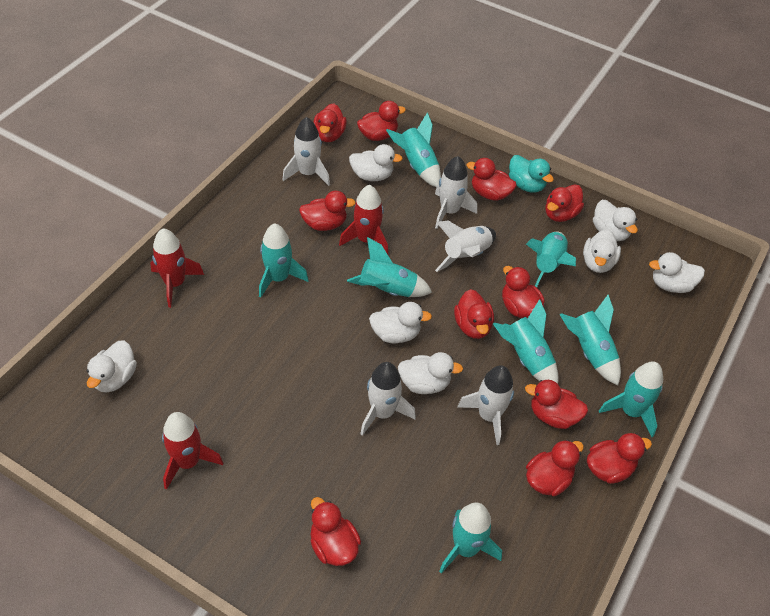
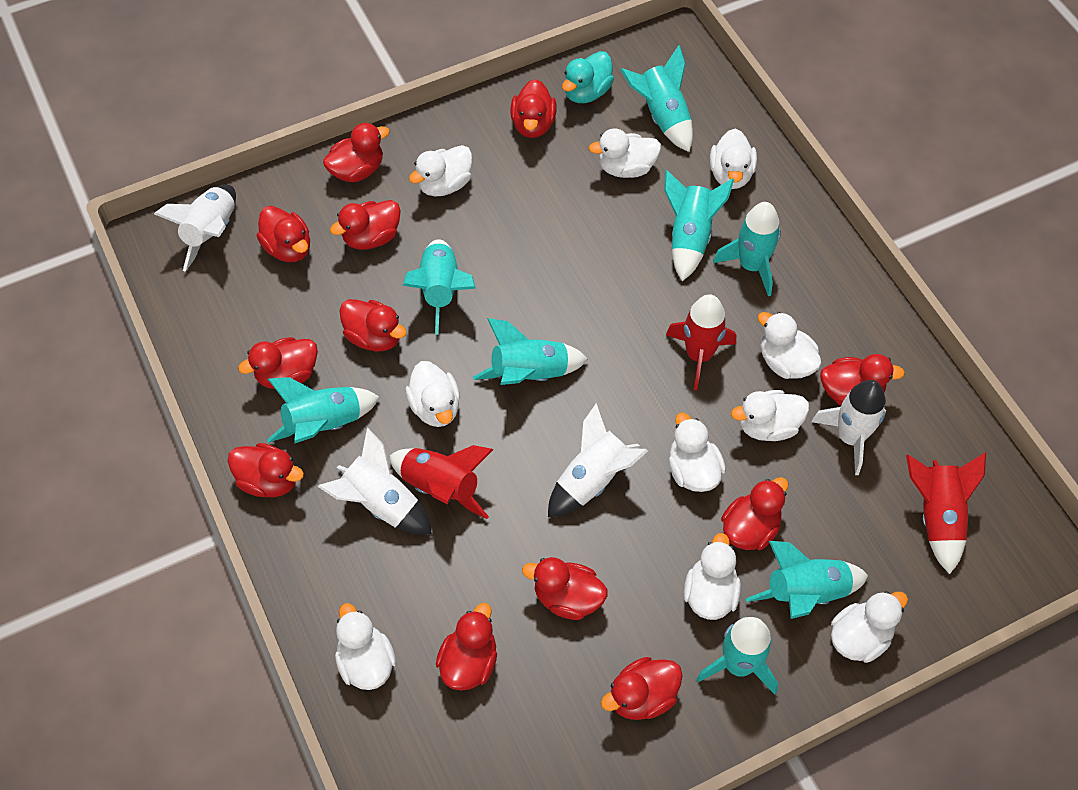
red duck: 11 -> 12
white duck: 7 -> 10
white rocket: 5 -> 4

